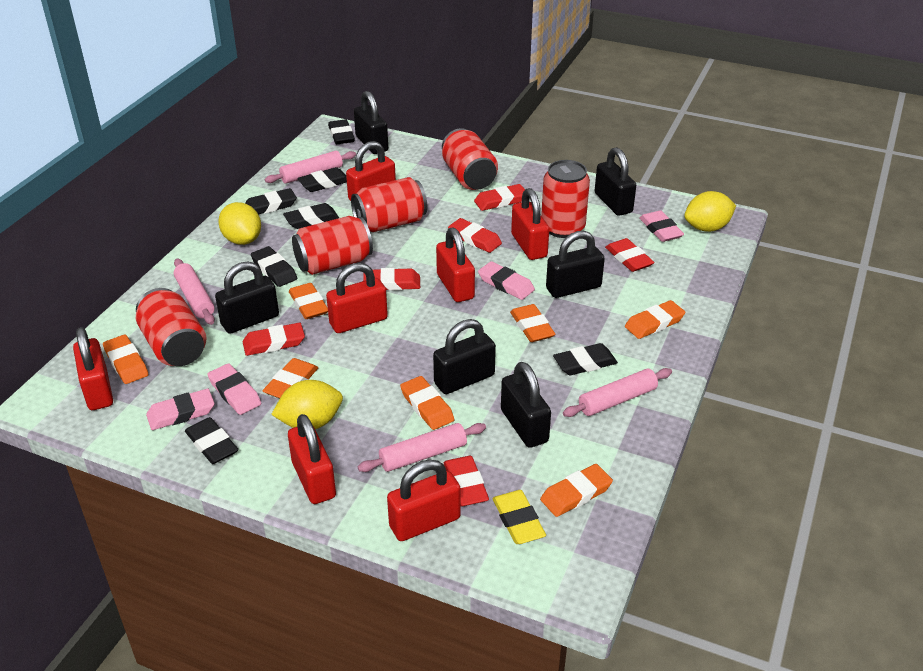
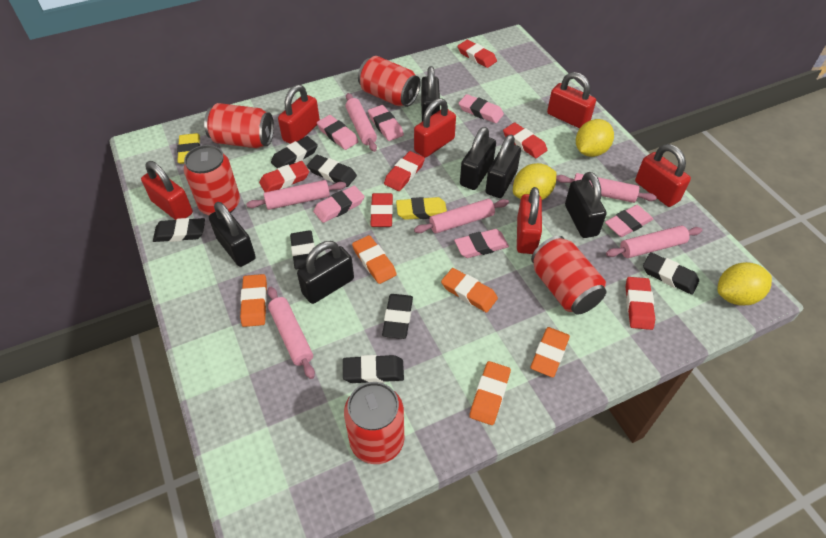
orange eraser: 7 -> 5
pink eraser: 4 -> 6
pink rolling pin: 4 -> 6
red padlock: 7 -> 6
yellow eraser: 1 -> 2

